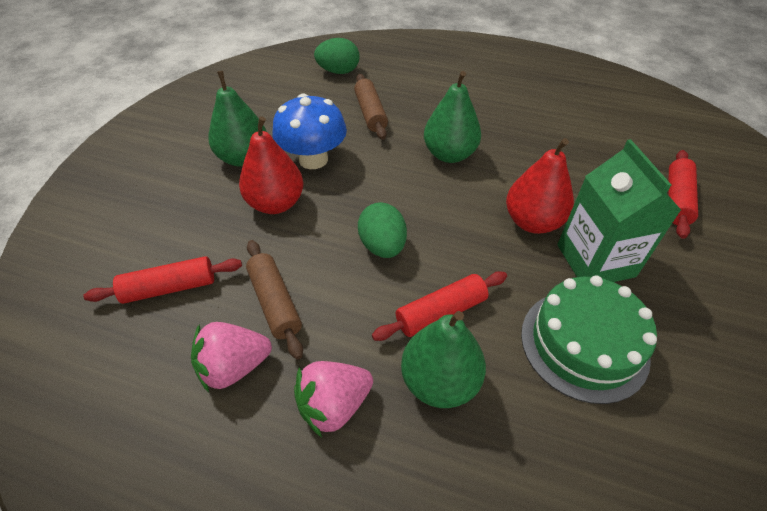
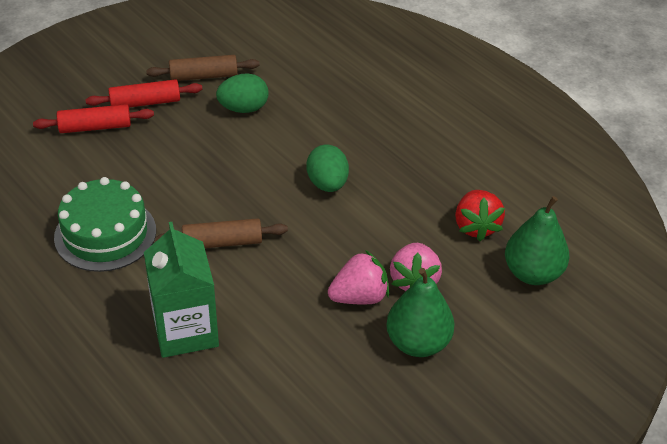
blue mushroom: 1 -> 0
green pear: 3 -> 2
red pear: 2 -> 0
red rolling pin: 3 -> 2
red strawberry: 0 -> 1

